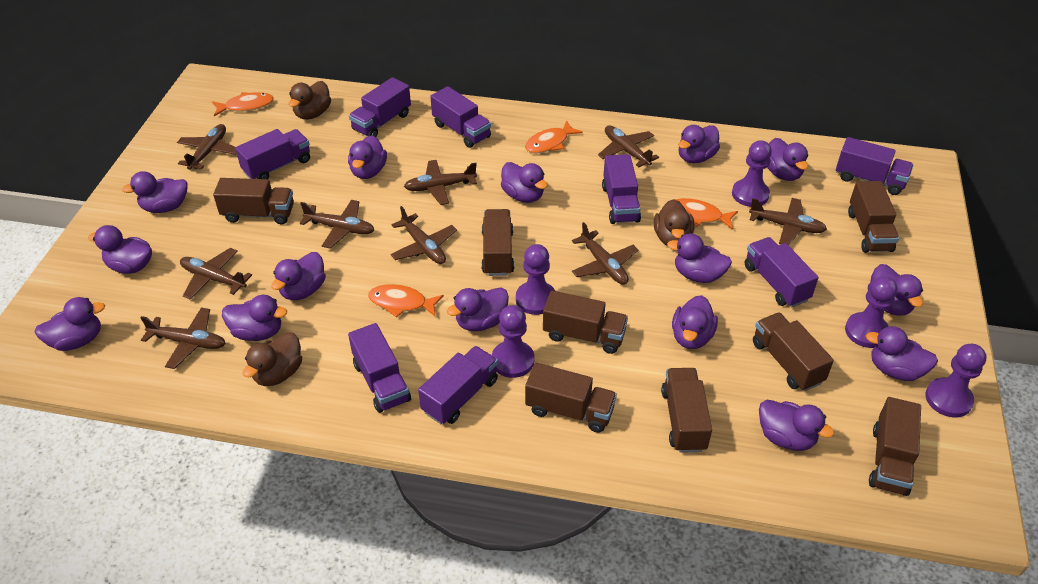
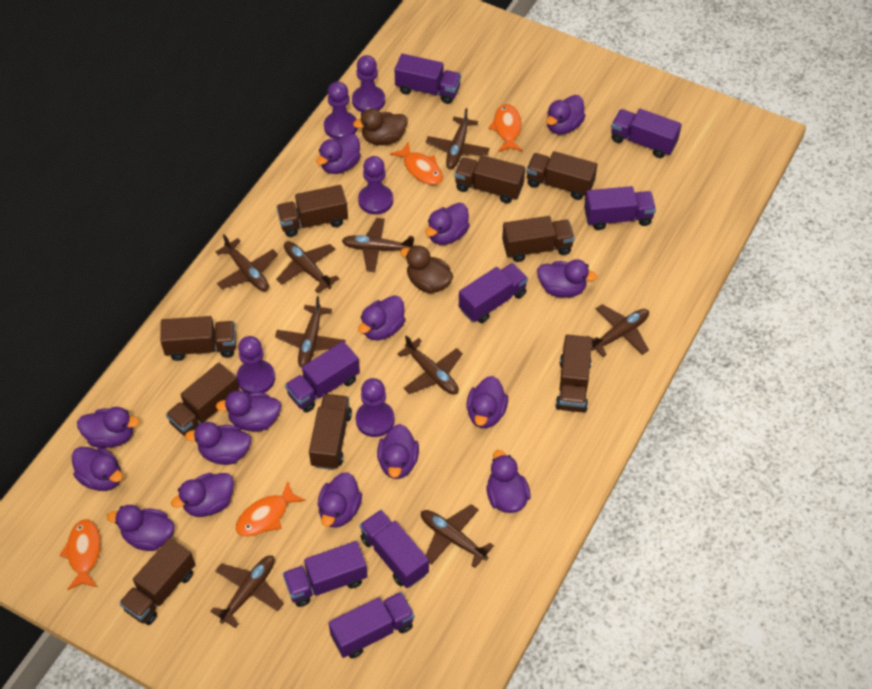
brown duck: 3 -> 2
brown truck: 8 -> 9

